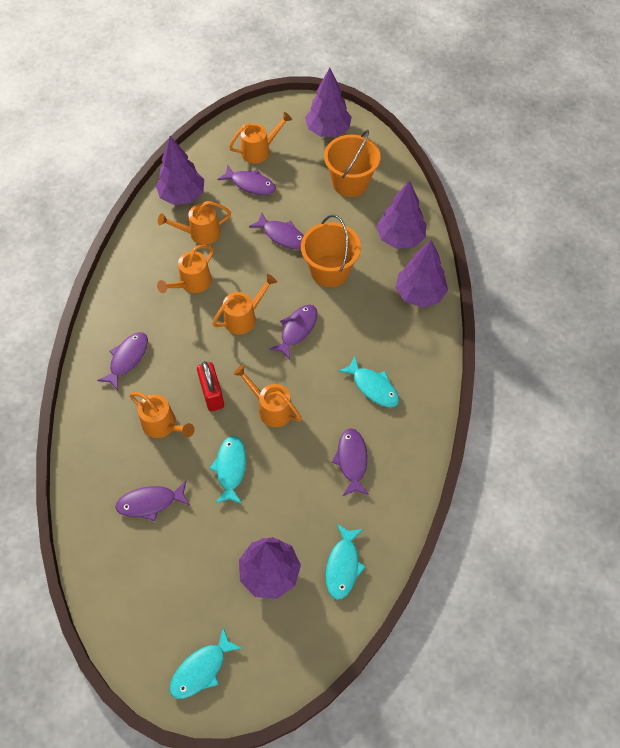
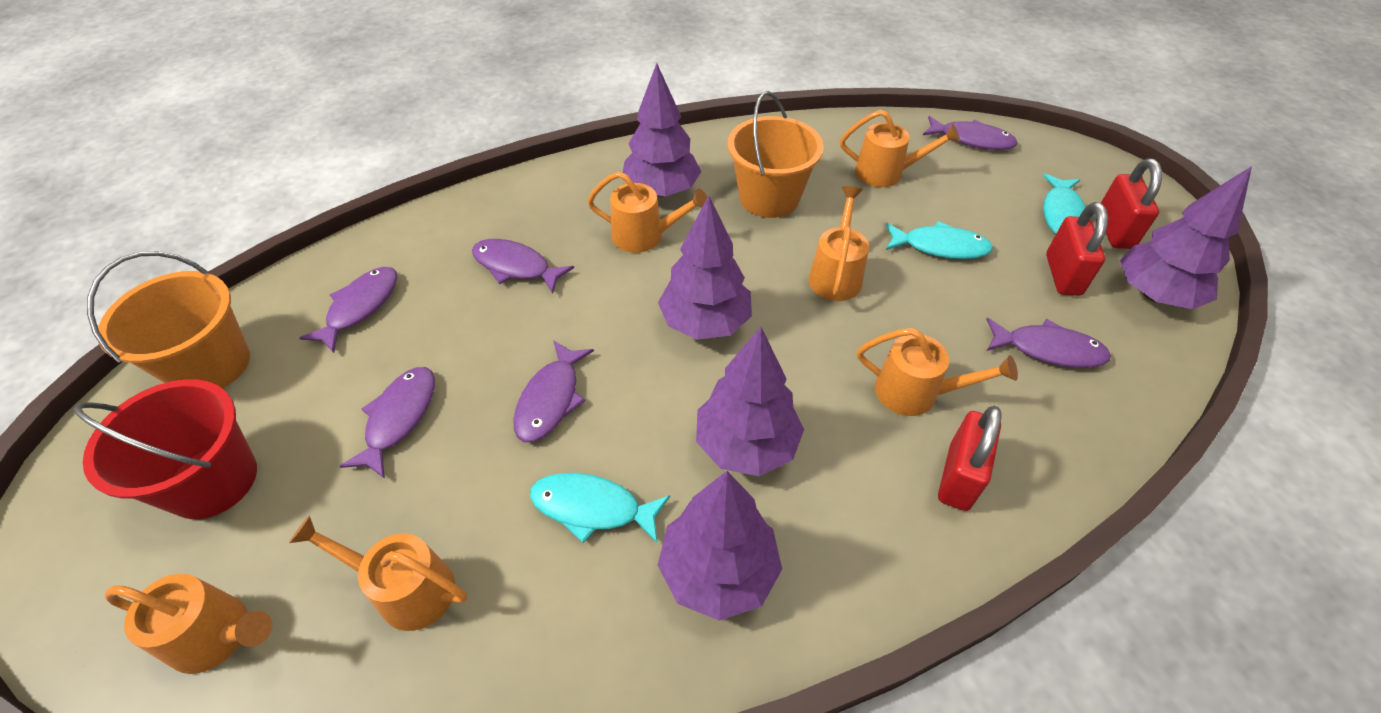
red bucket: 0 -> 1
red padlock: 1 -> 3
turquoise fish: 4 -> 3

